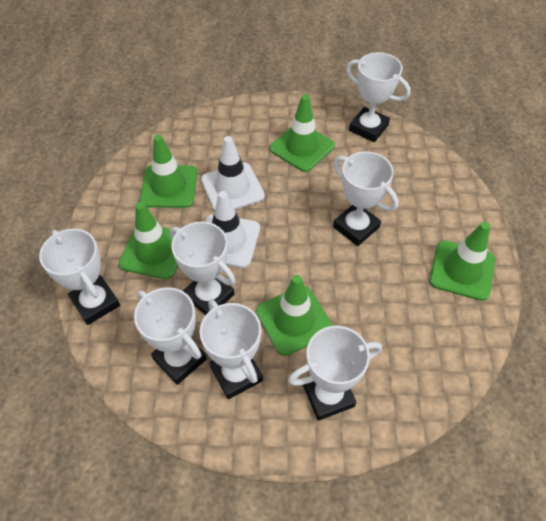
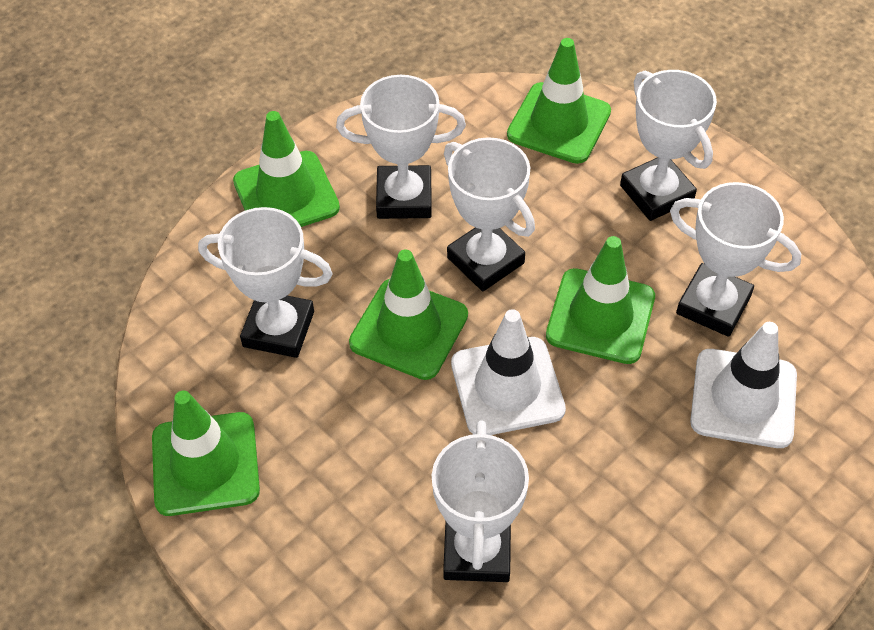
white trophy: 7 -> 6

